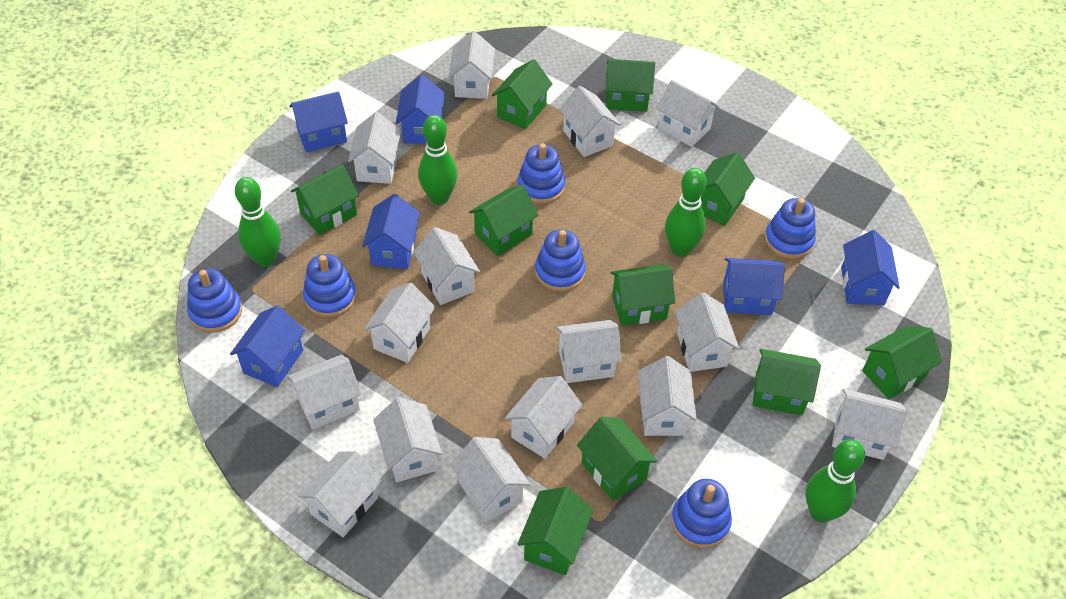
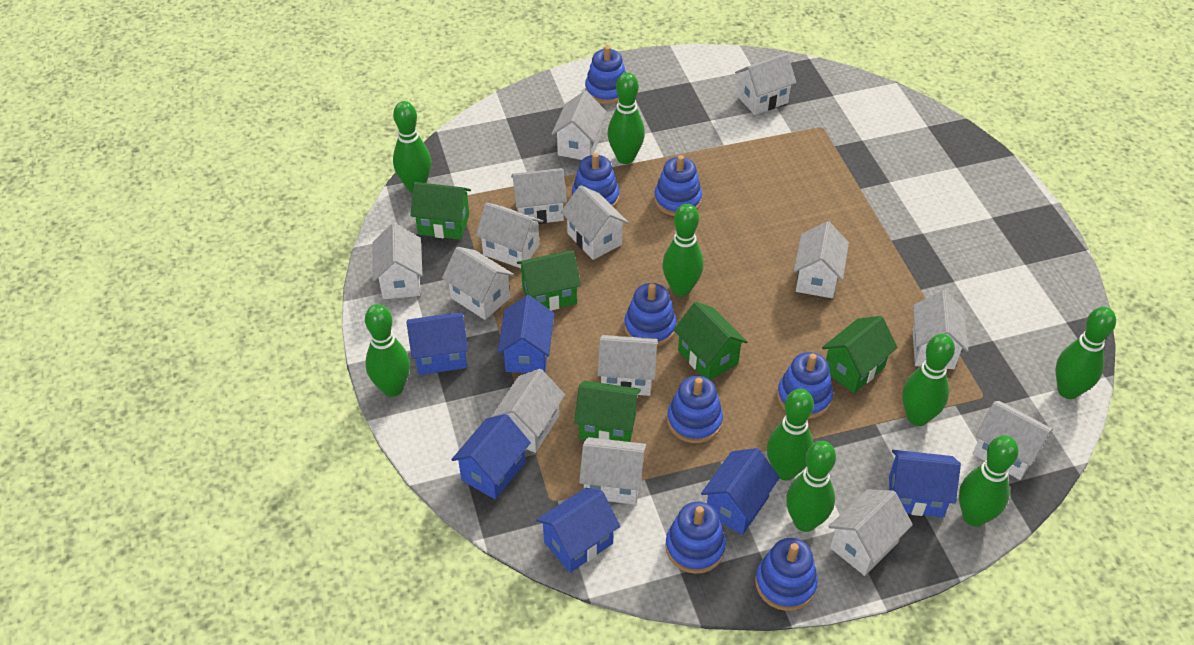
blue stacking toy: 6 -> 8
green bowling pin: 4 -> 9
green house: 10 -> 5
white house: 15 -> 14

